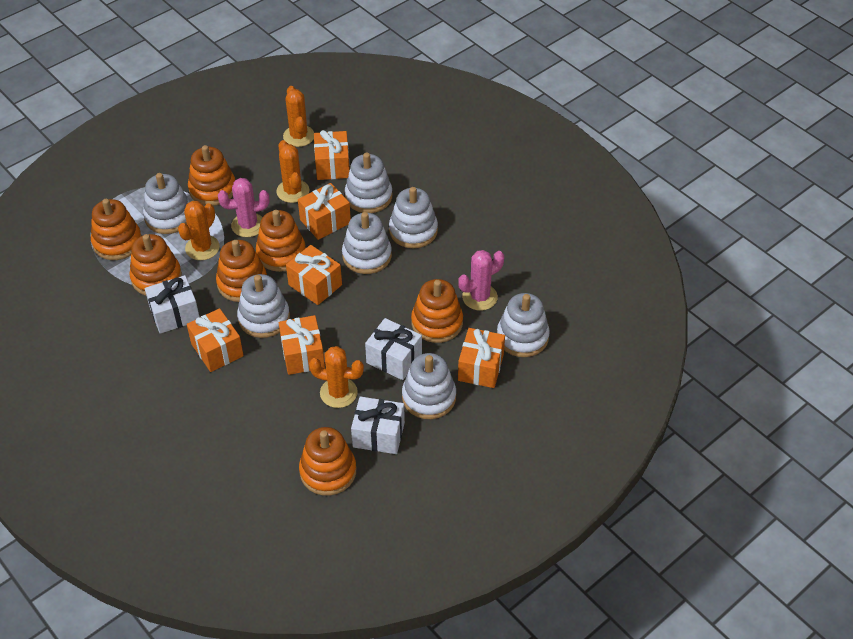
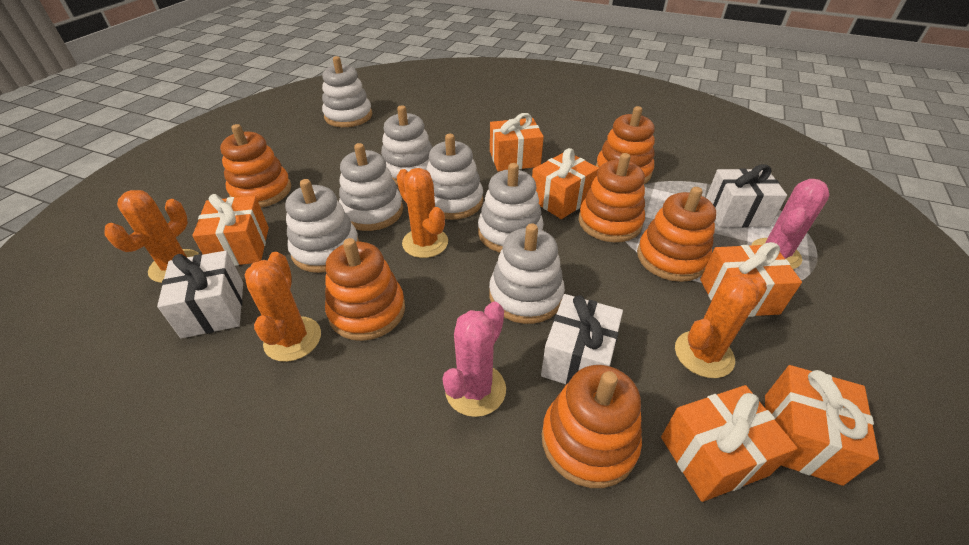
orange stacking toy: 7 -> 6

